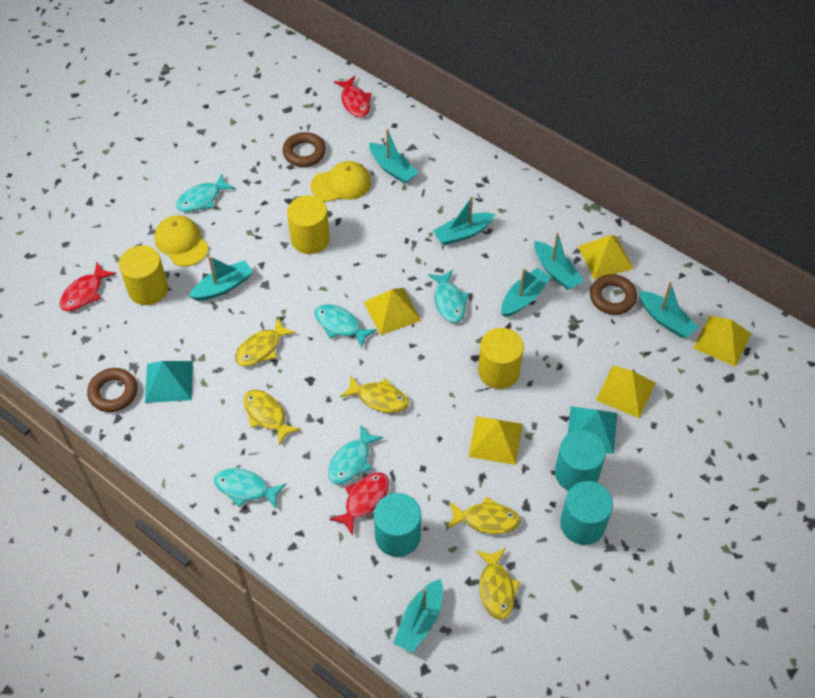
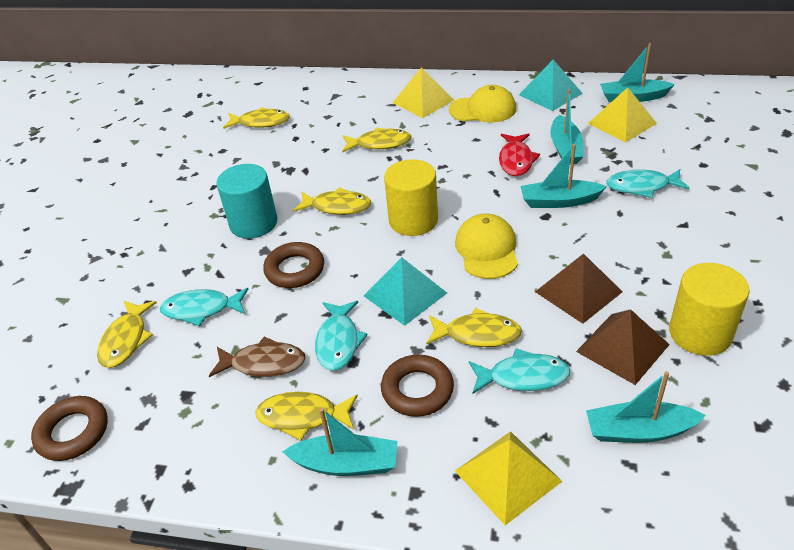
brown fish: 0 -> 1
brown pyramid: 0 -> 2
red fish: 3 -> 1
turquoise boat: 7 -> 5
turquoise cylinder: 3 -> 1
turquoise fish: 5 -> 4
yellow cylinder: 3 -> 2
yellow fish: 5 -> 6
yellow pyramid: 5 -> 3

